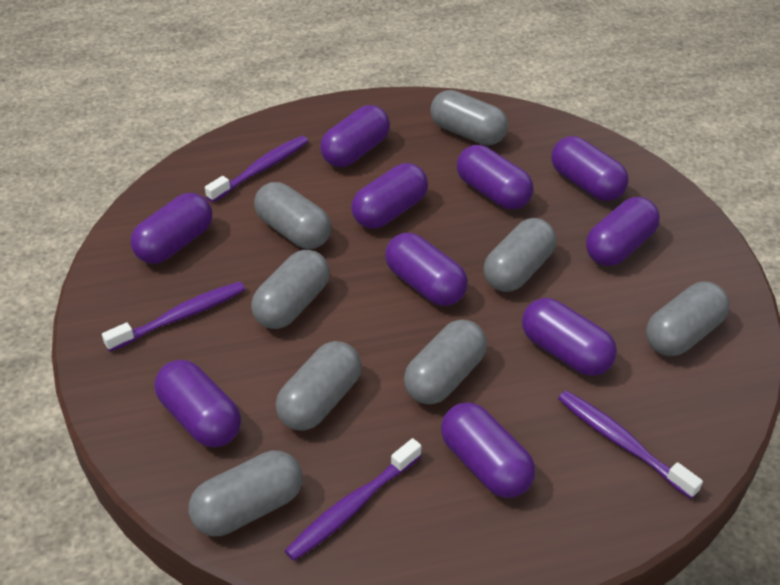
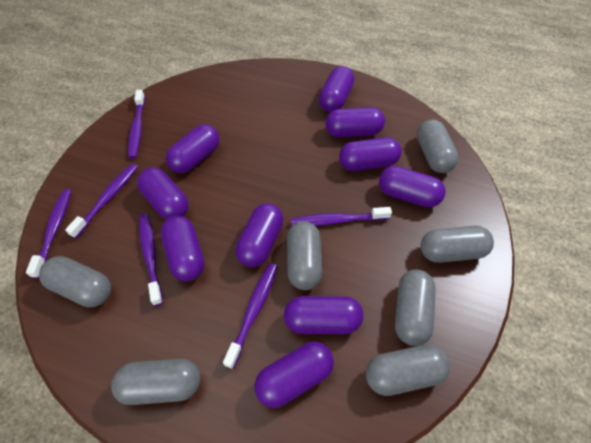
grey capsule: 8 -> 7
purple toothbrush: 4 -> 6

